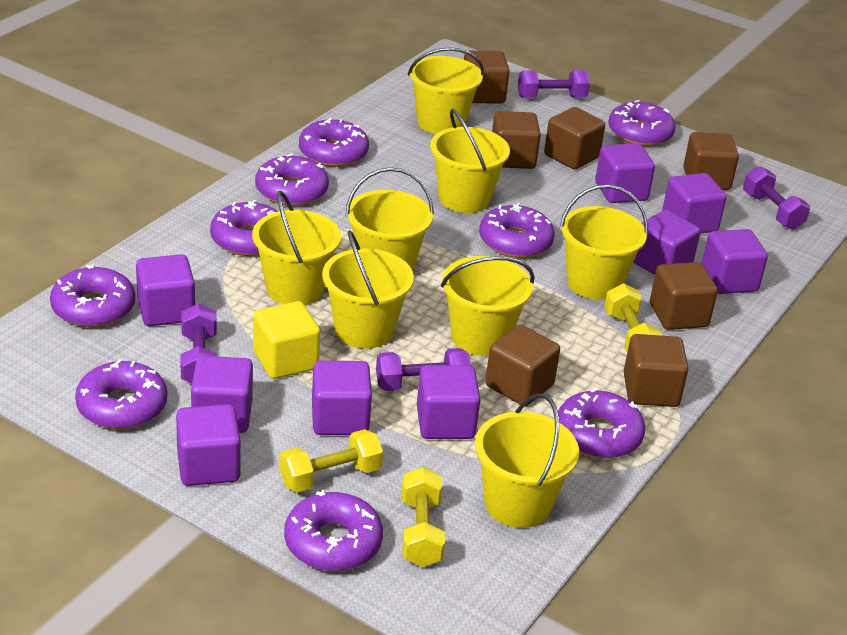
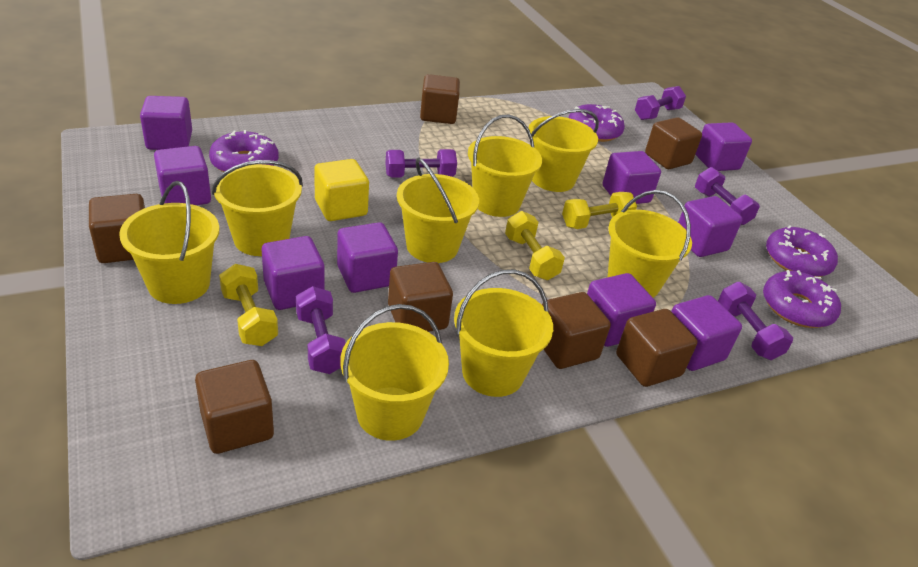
purple donut: 9 -> 4
purple dumbbell: 4 -> 5

